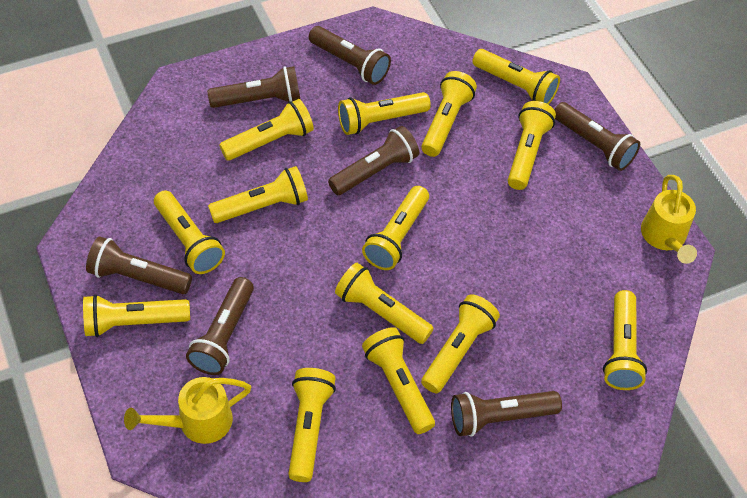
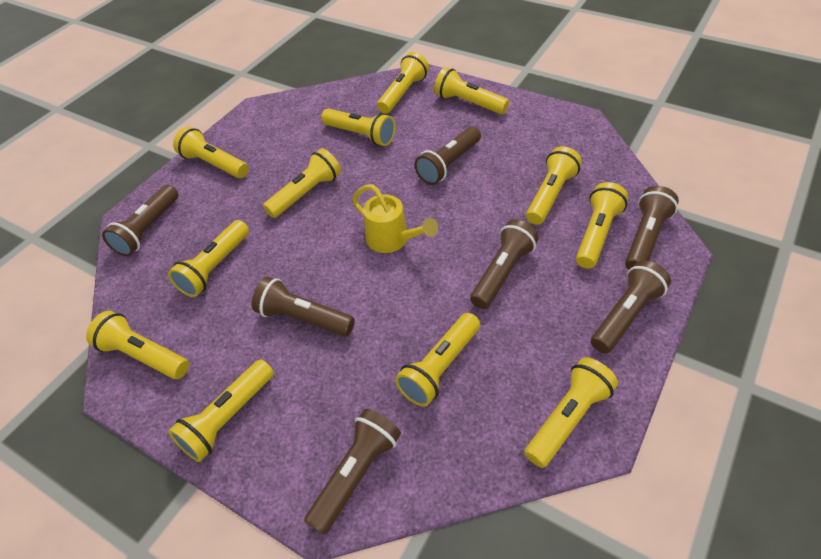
yellow flashlight: 14 -> 12
yellow watering can: 2 -> 1

